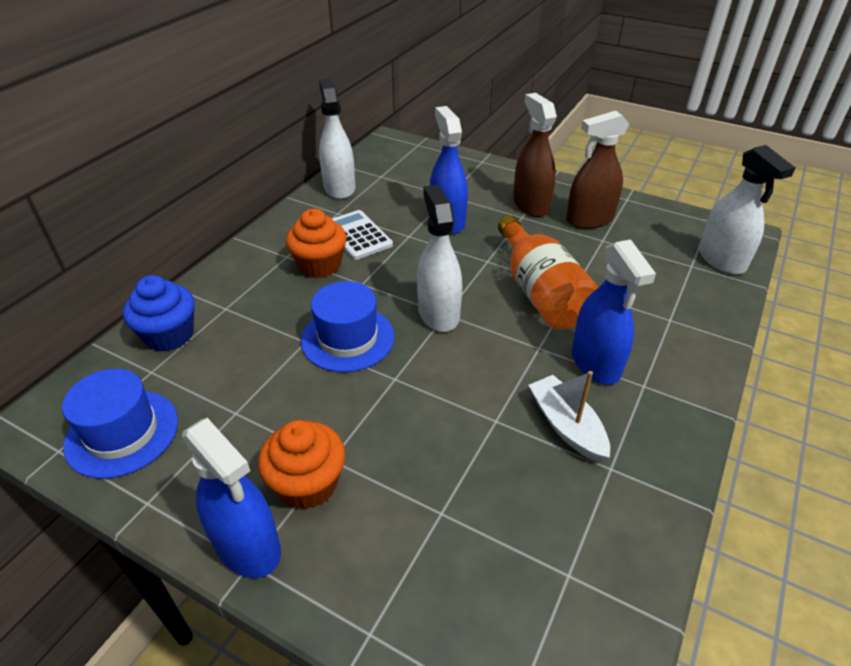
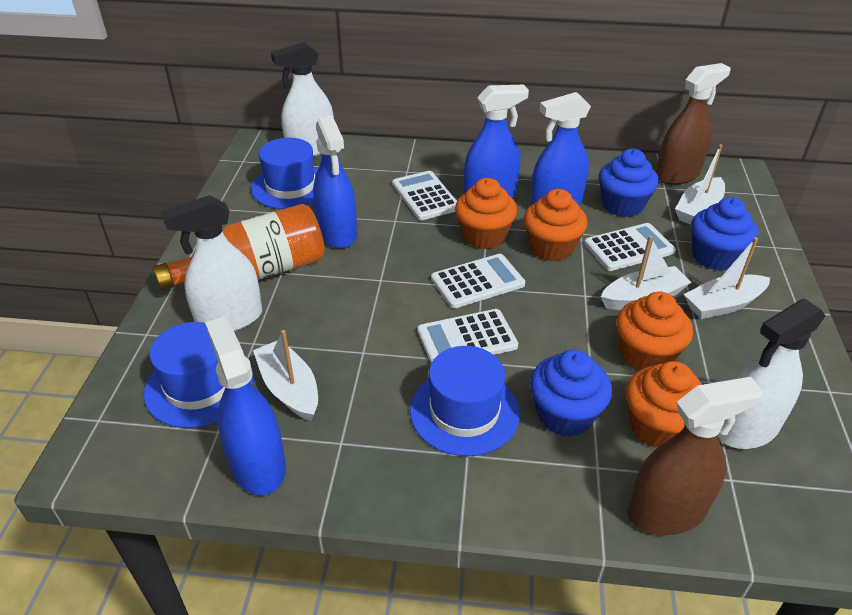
blue cupcake: 1 -> 3
blue hat: 2 -> 3
blue spray bottle: 3 -> 4
orange cupcake: 2 -> 4
white boat: 1 -> 4
white calculator: 1 -> 4

